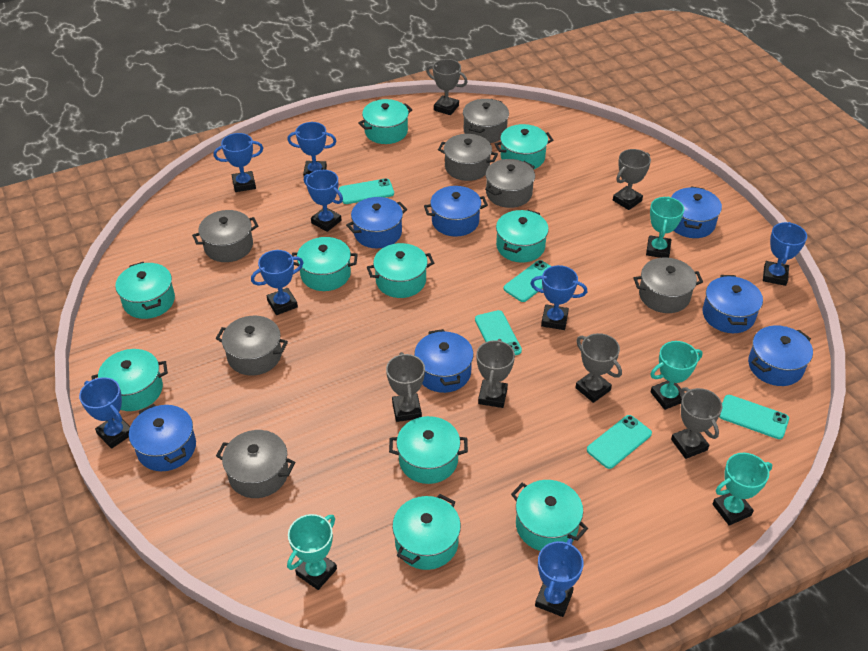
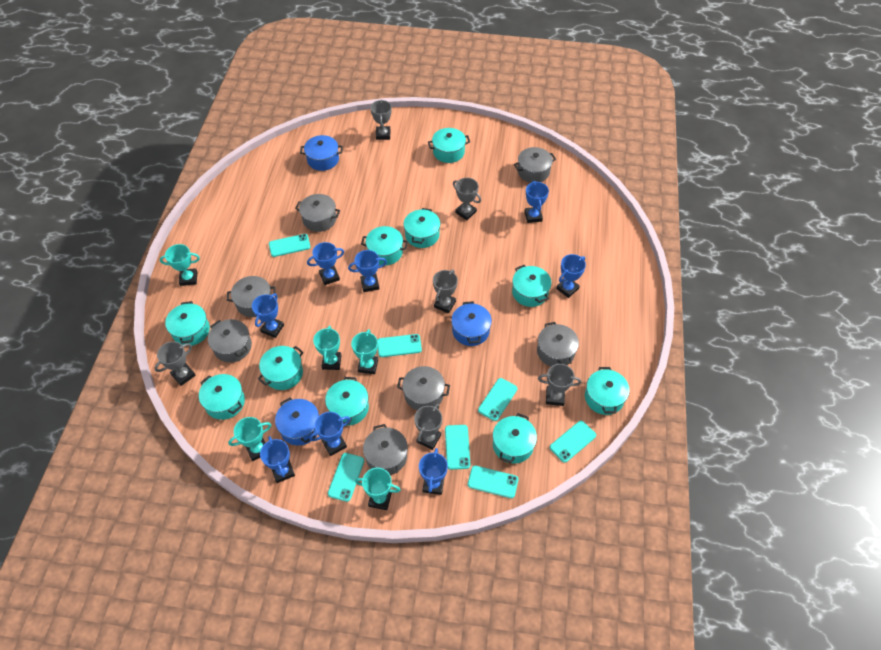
blue pot: 7 -> 3
turquoise phone: 5 -> 7
turquoise trophy: 4 -> 5

